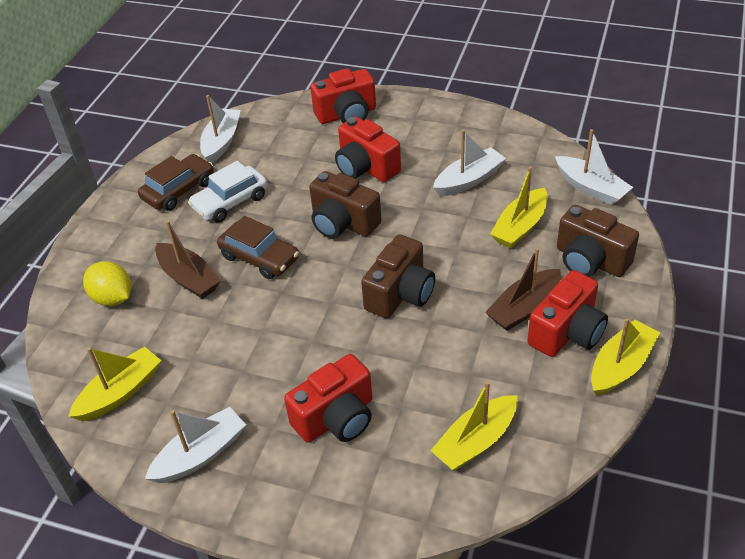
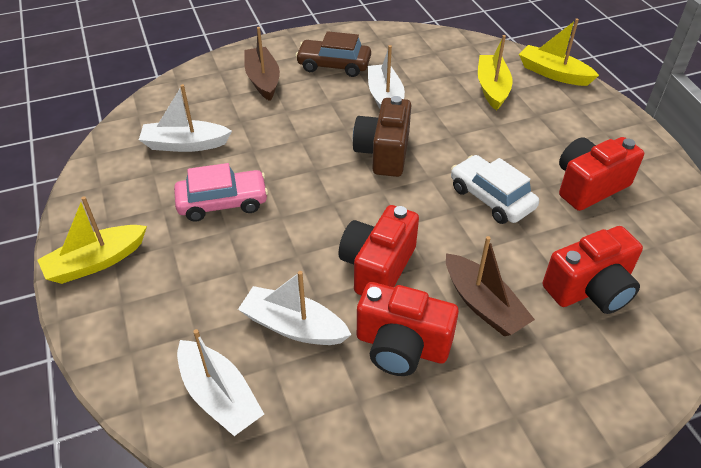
brown camera: 3 -> 1
brown car: 2 -> 1
pink car: 0 -> 1
yellow boat: 4 -> 3
yellow lemon: 1 -> 0

